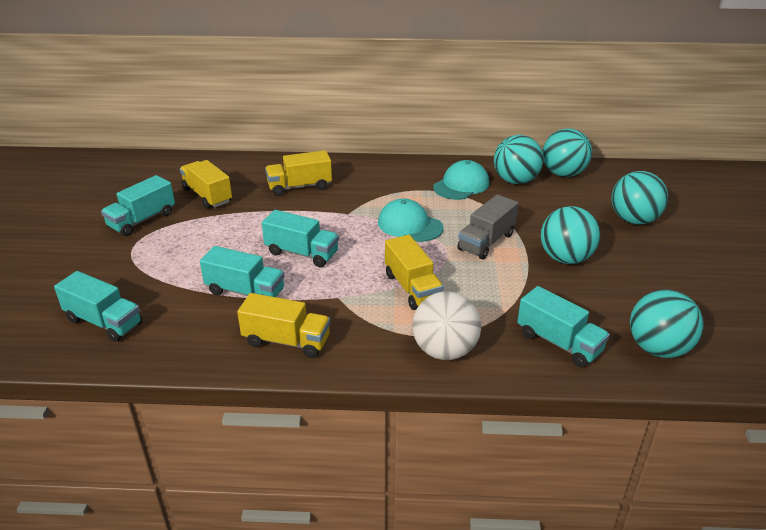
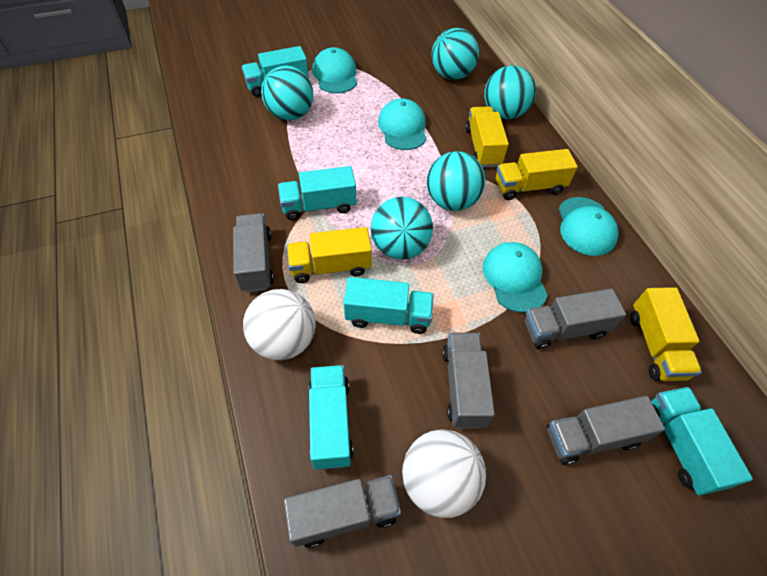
grey truck: 1 -> 5
turquoise cap: 2 -> 4
white ball: 1 -> 2

